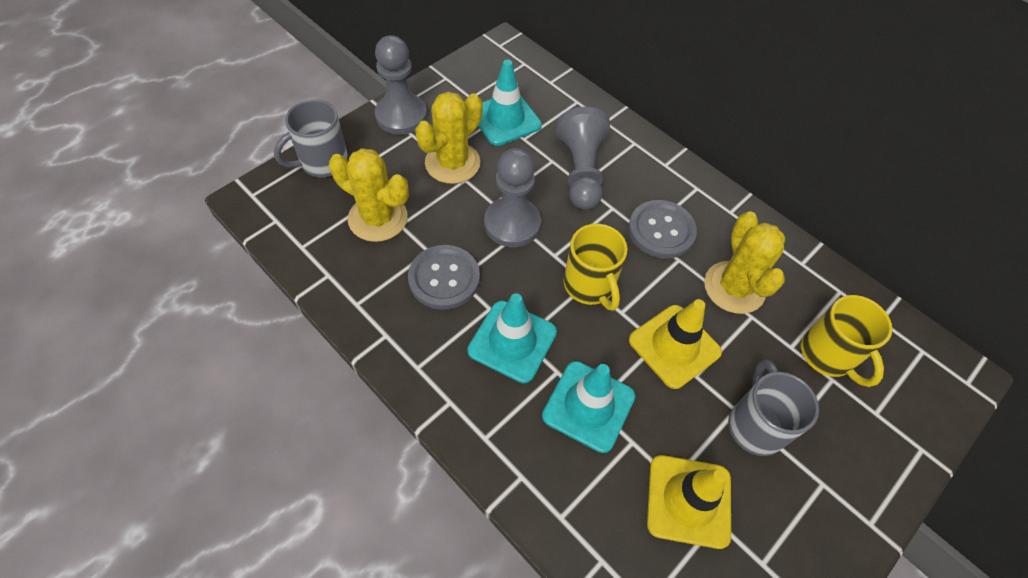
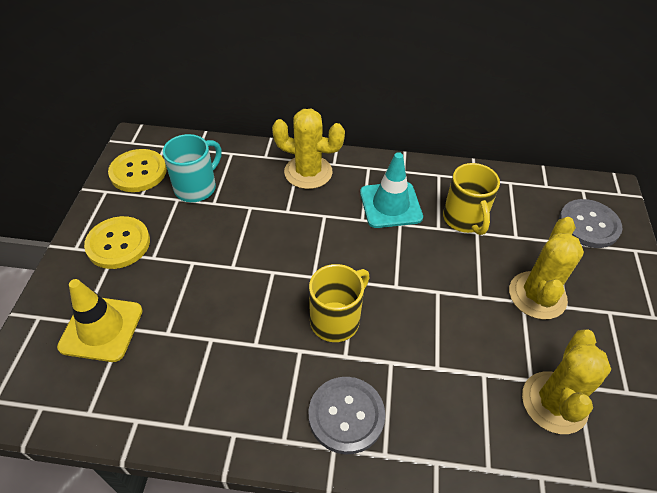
grey mug: 2 -> 0
grey pawn: 3 -> 0
turquoise mug: 0 -> 1
turquoise traffic cone: 3 -> 1
yellow button: 0 -> 2
yellow traffic cone: 2 -> 1

